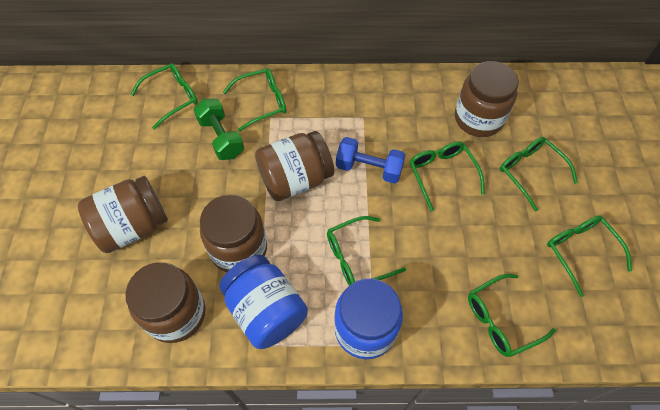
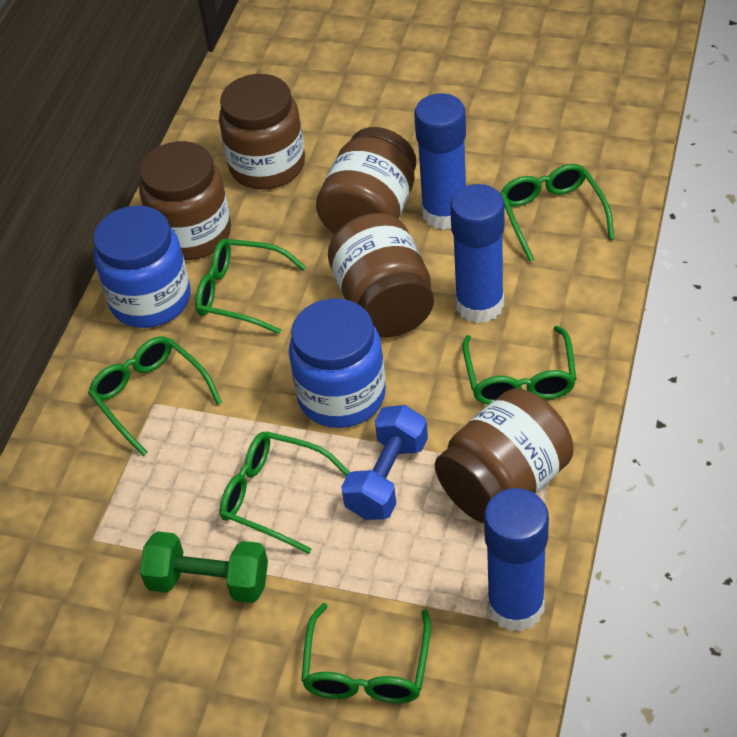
blue glue stick: 0 -> 3
green glasses: 7 -> 6

